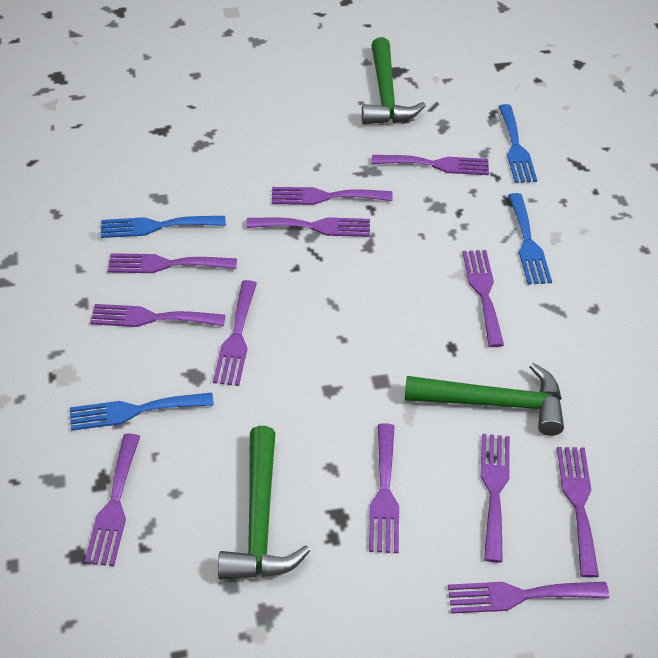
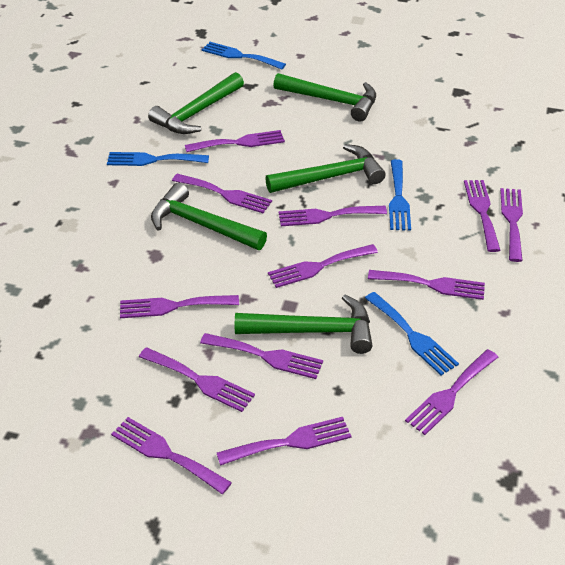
green hammer: 3 -> 5
purple fork: 12 -> 13

